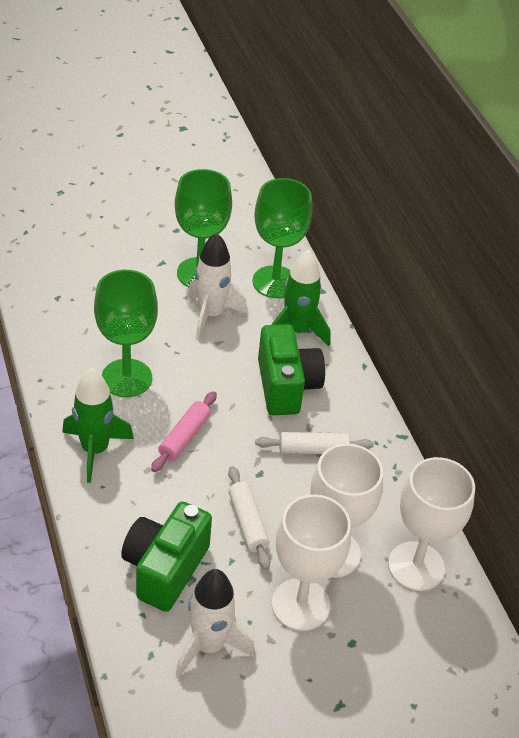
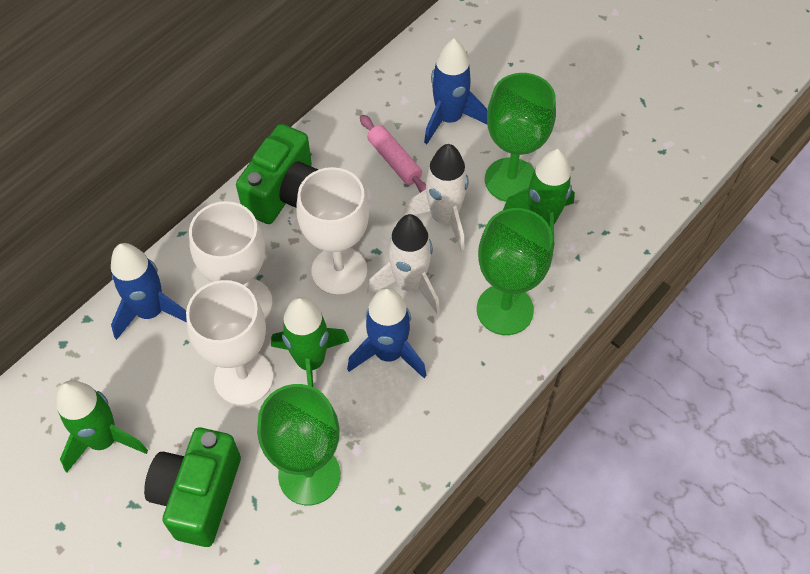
blue rocket: 0 -> 3
green rocket: 2 -> 3
white rolling pin: 2 -> 0

